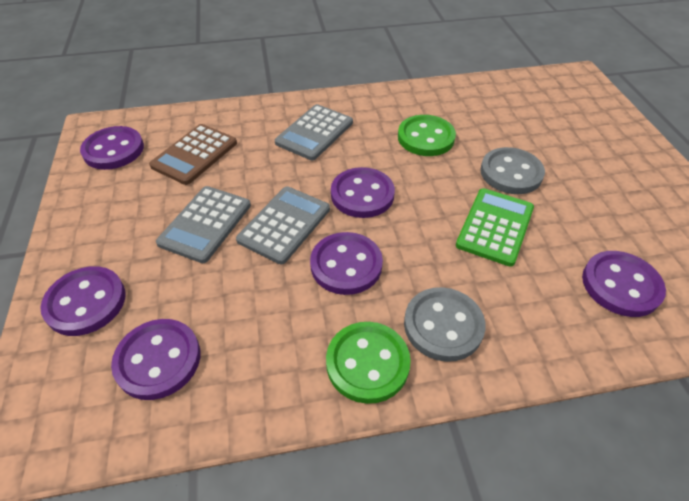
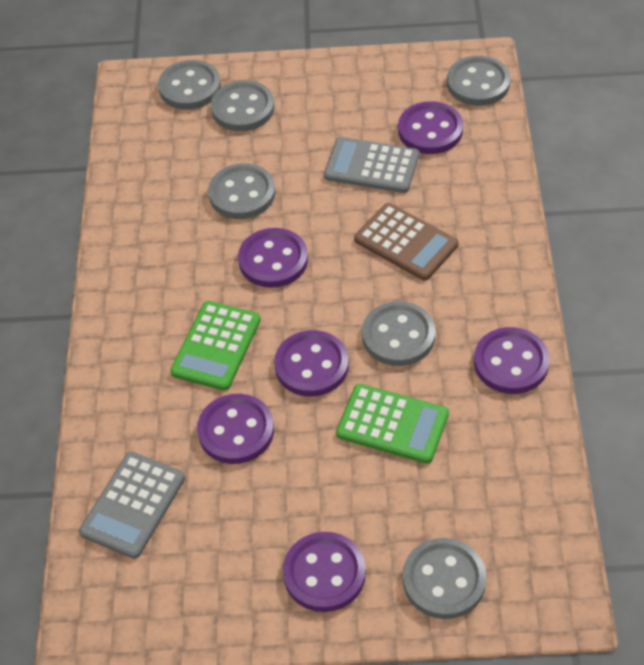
green button: 2 -> 0
green calculator: 1 -> 2
grey button: 2 -> 6
grey calculator: 3 -> 2

